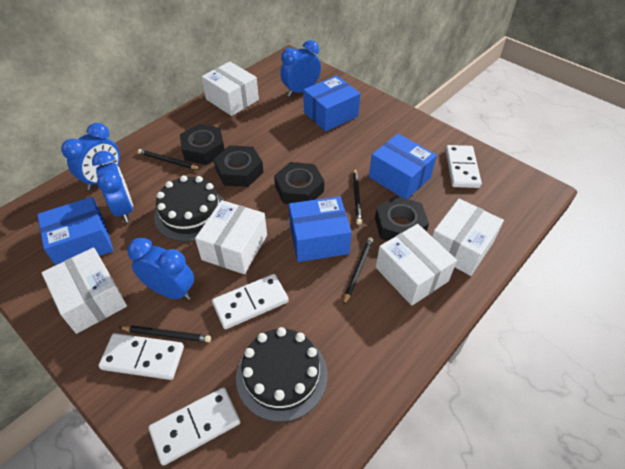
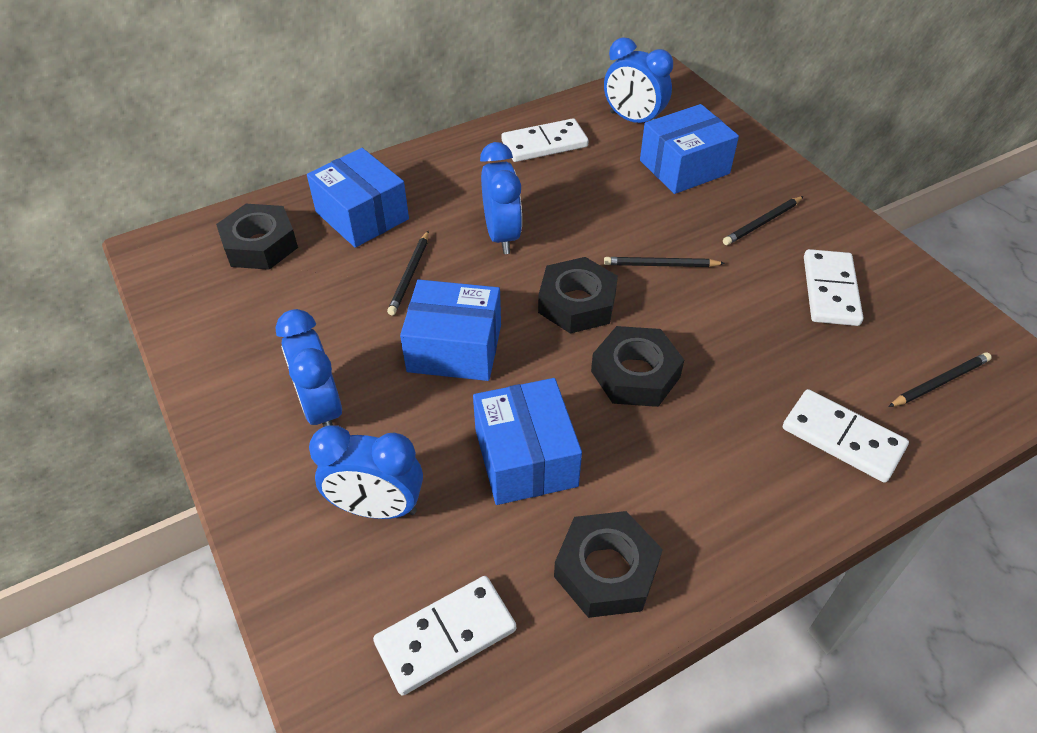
black cake: 2 -> 0
white box: 5 -> 0

